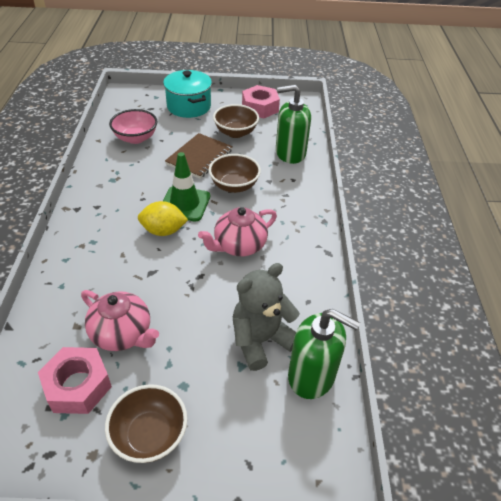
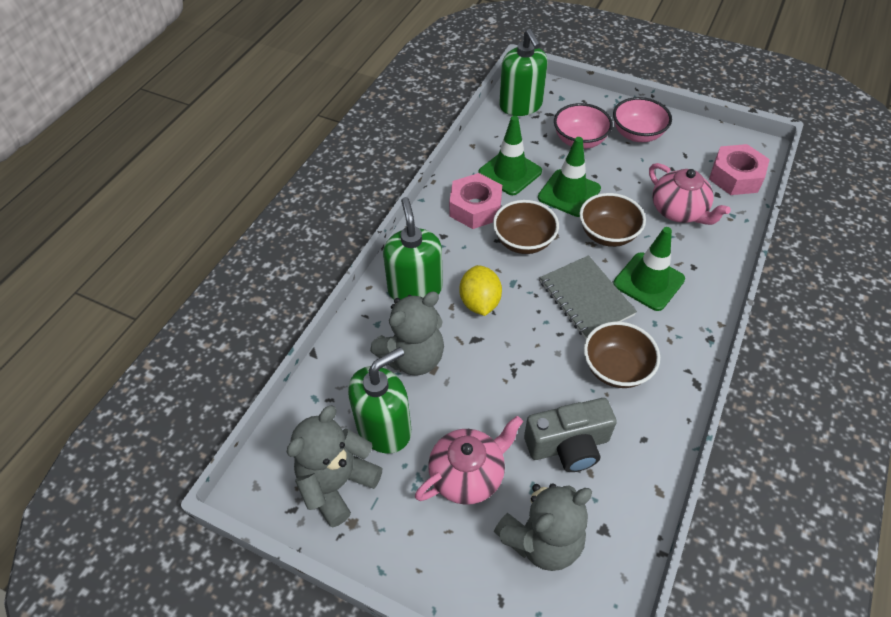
brown notebook: 1 -> 0
green soap dispenser: 2 -> 3
green traffic cone: 1 -> 3
grey camera: 0 -> 1
grey notebook: 0 -> 1
grey teddy bear: 1 -> 3
pink bowl: 1 -> 2
turquoise pot: 1 -> 0

